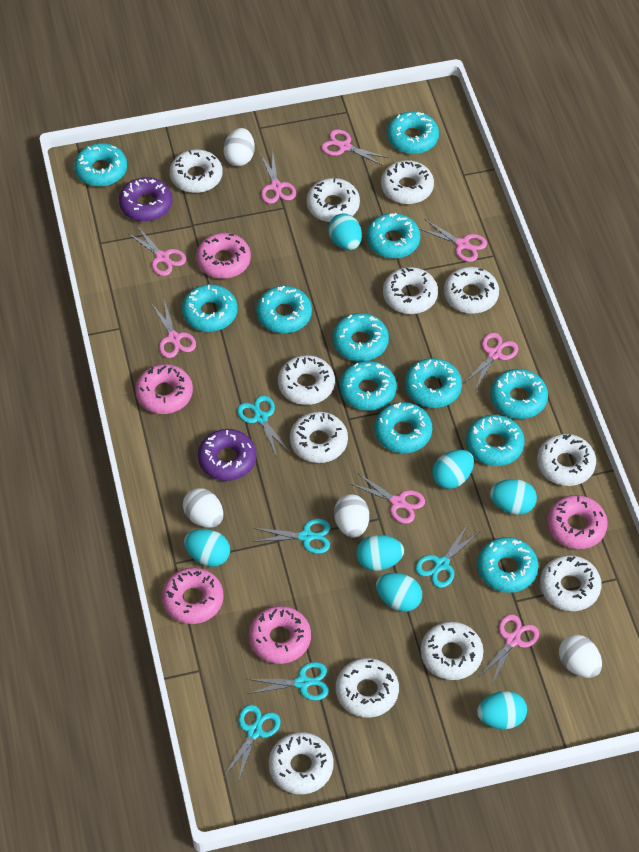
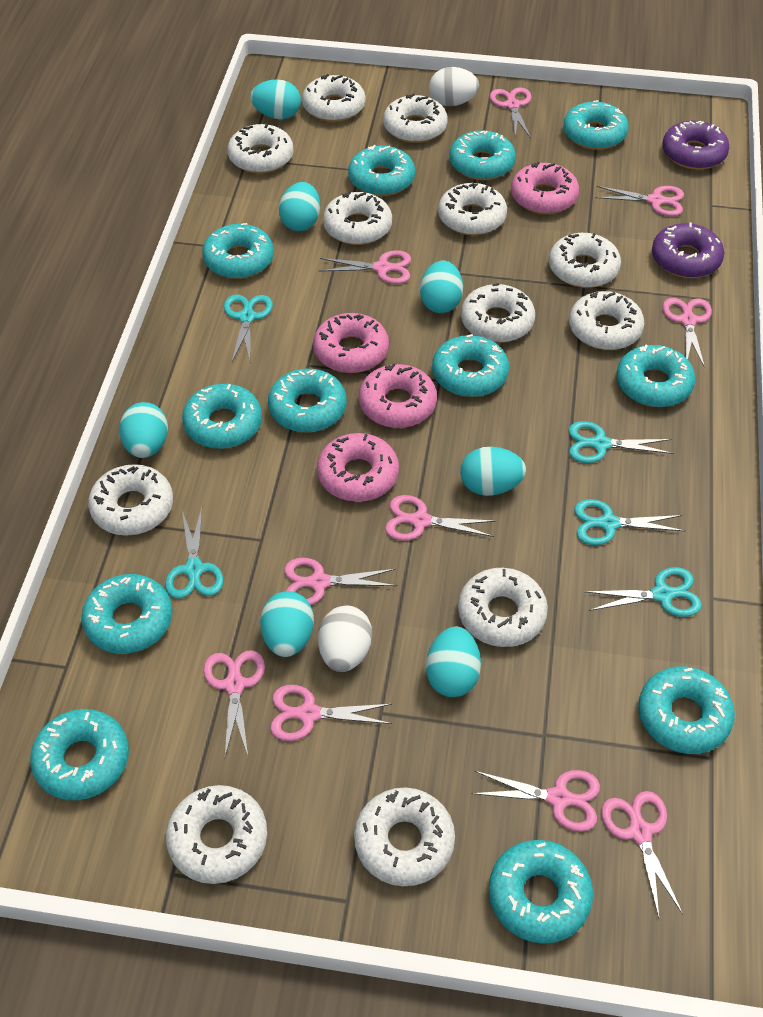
pink donut: 5 -> 4
pink scissors: 8 -> 10
white egg: 4 -> 2

